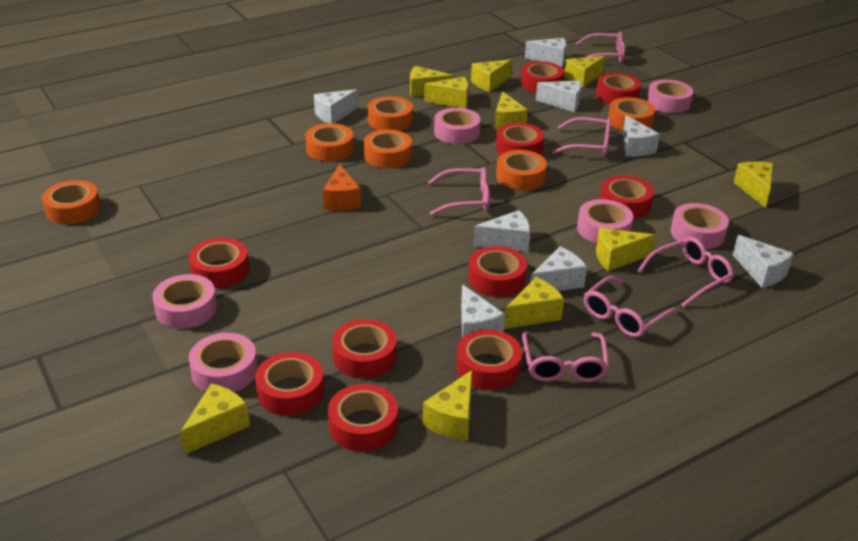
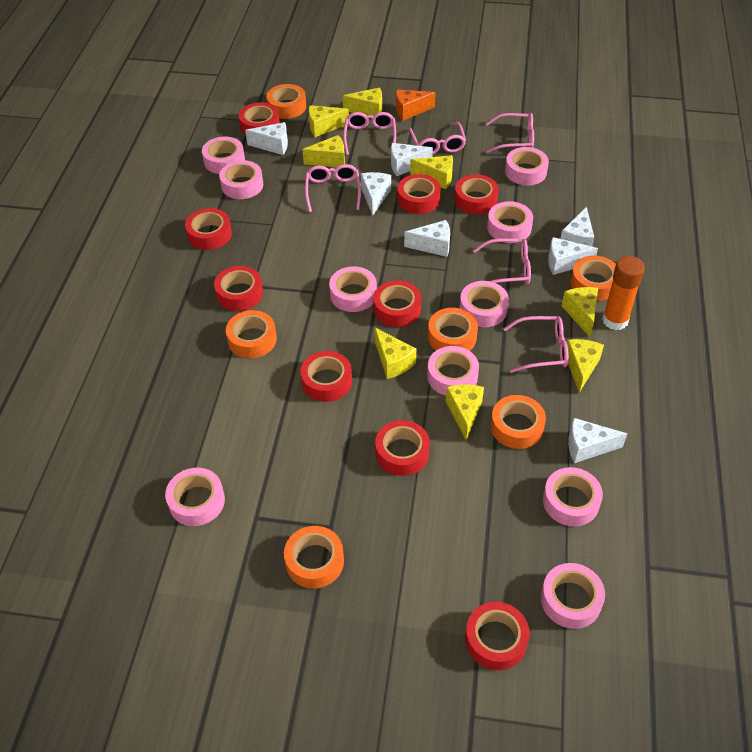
orange glue stick: 0 -> 1
pink tape: 6 -> 10
red tape: 10 -> 9
white cheese: 8 -> 7
yellow cheese: 10 -> 8

